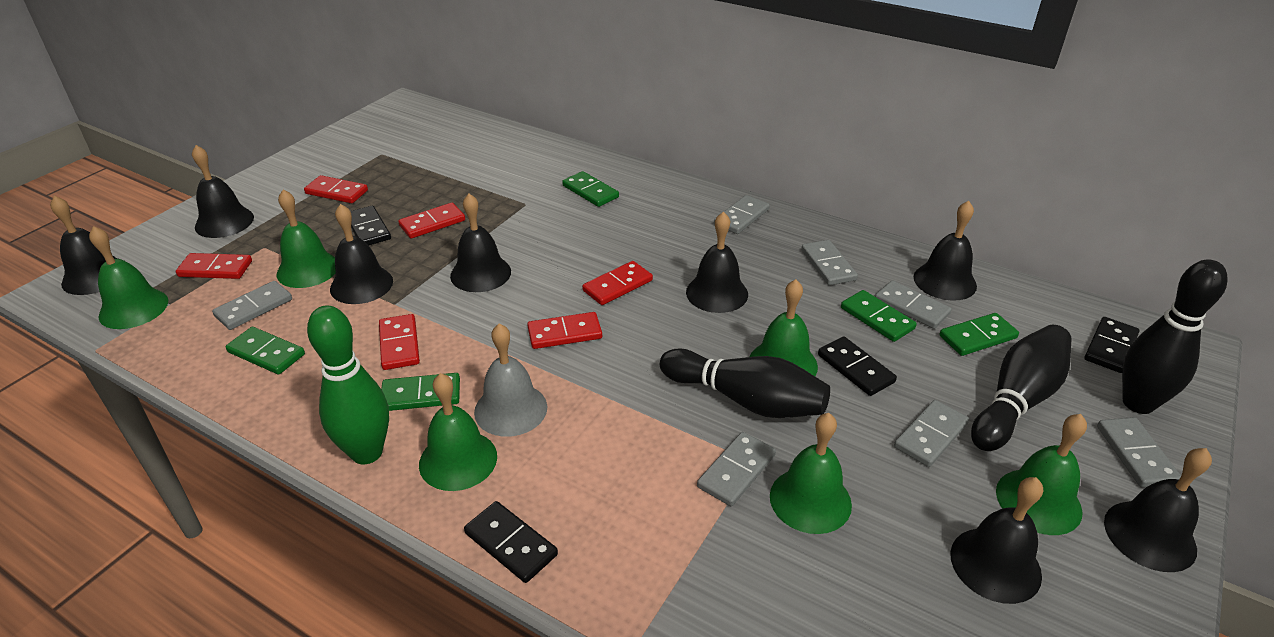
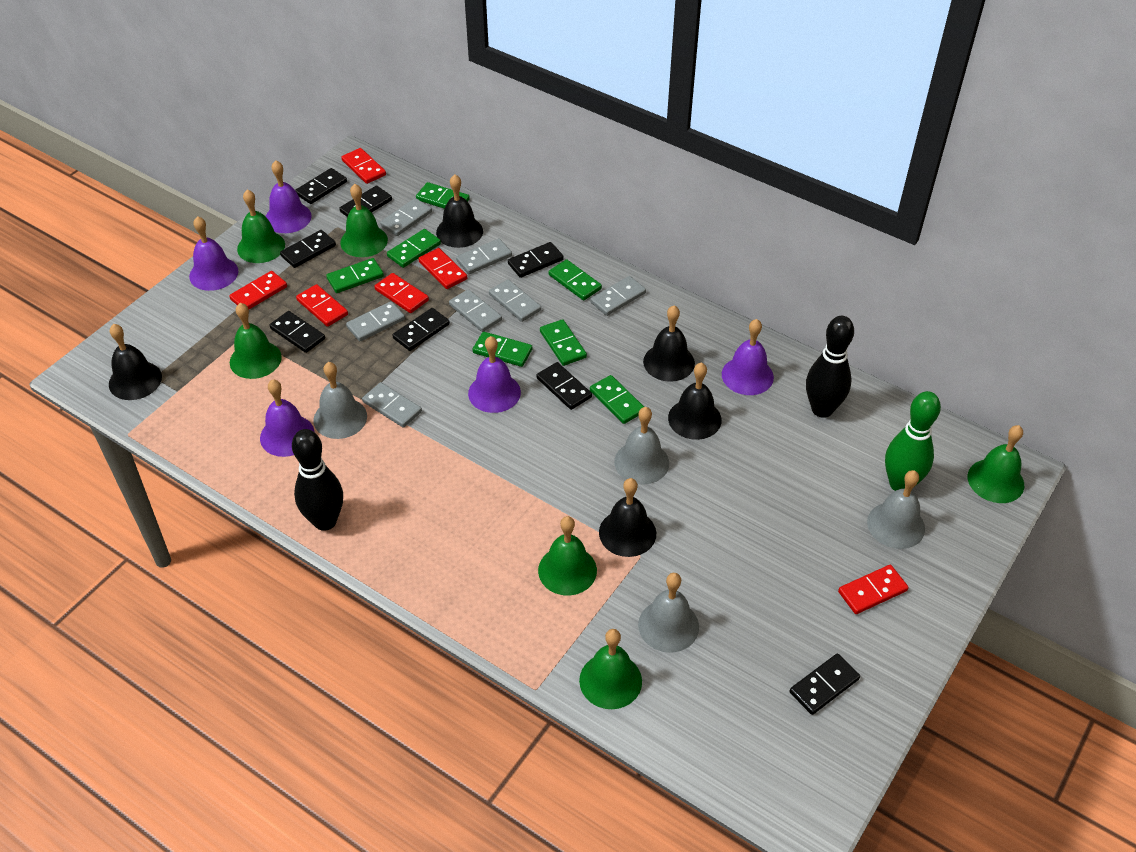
black bell: 8 -> 5
black bowling pin: 3 -> 2
black domino: 4 -> 8
green domino: 5 -> 7
grey bell: 1 -> 4
purple bell: 0 -> 5

